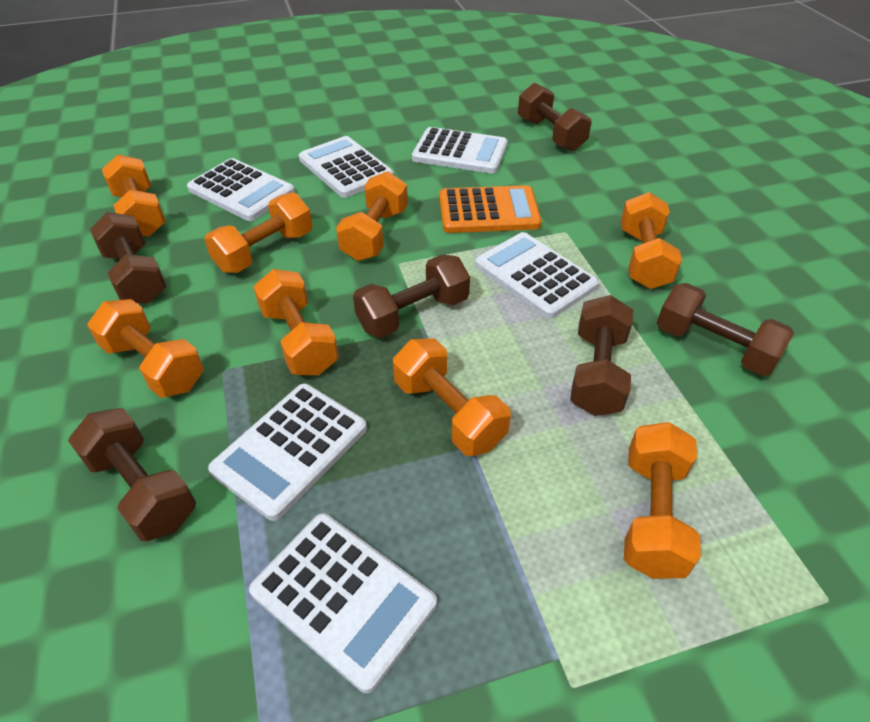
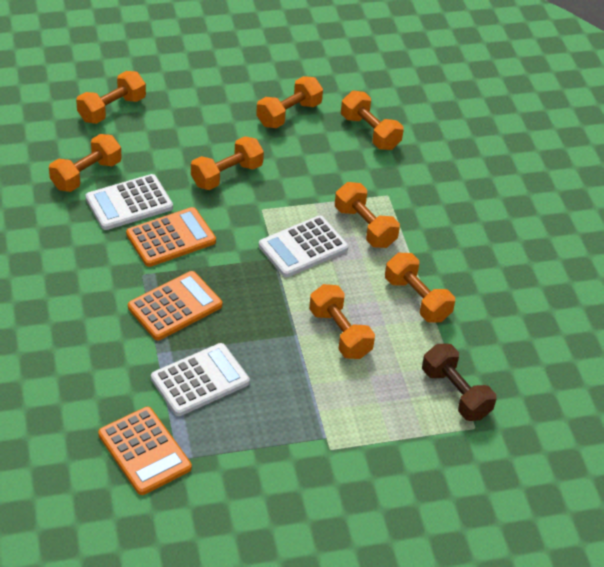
brown dumbbell: 6 -> 1
orange calculator: 1 -> 3
white calculator: 6 -> 3

